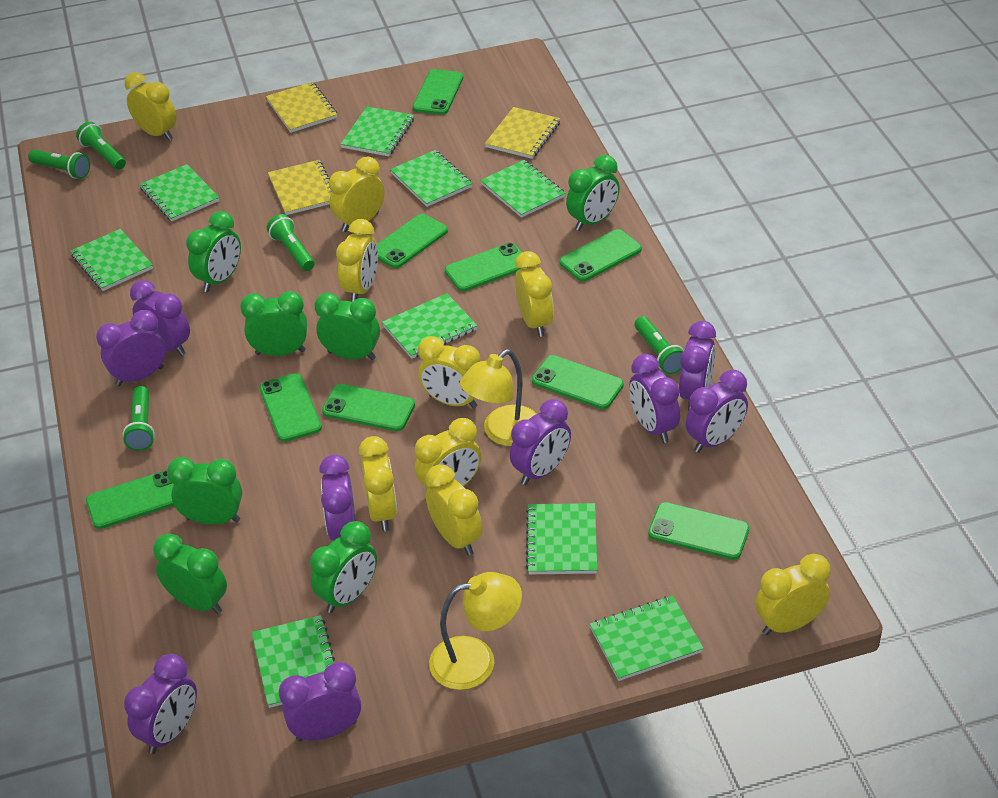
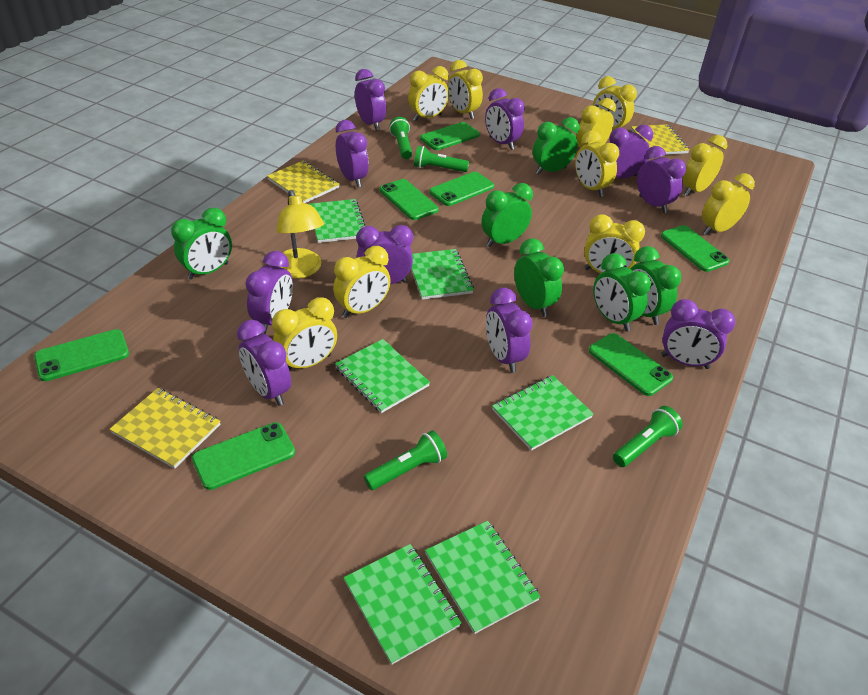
green clock: 7 -> 6
green flashlight: 5 -> 4
green notebook: 9 -> 6
green phone: 9 -> 7
purple clock: 9 -> 10
yellow clock: 9 -> 10
yellow lamp: 2 -> 1

